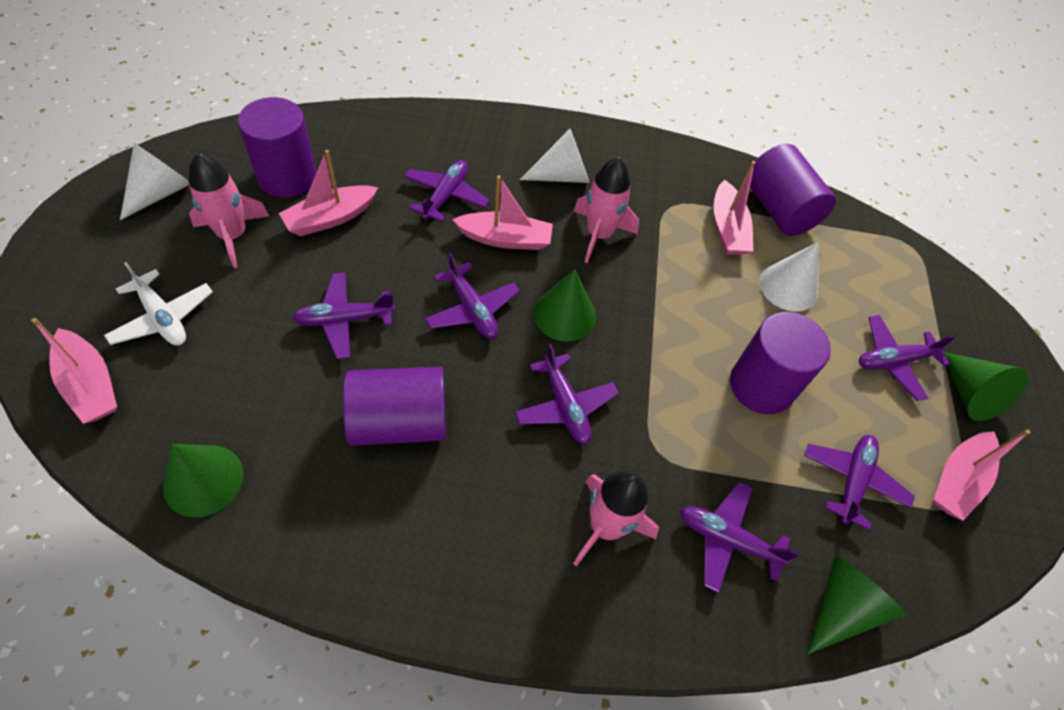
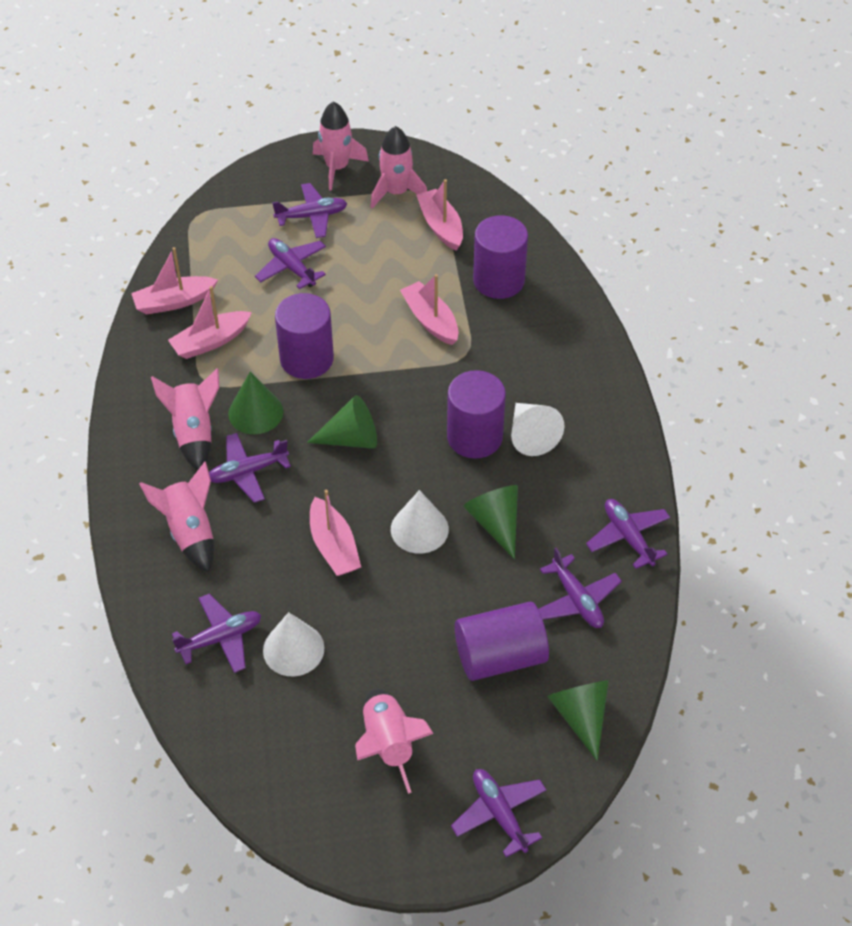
pink rocket: 3 -> 5
white plane: 1 -> 0

